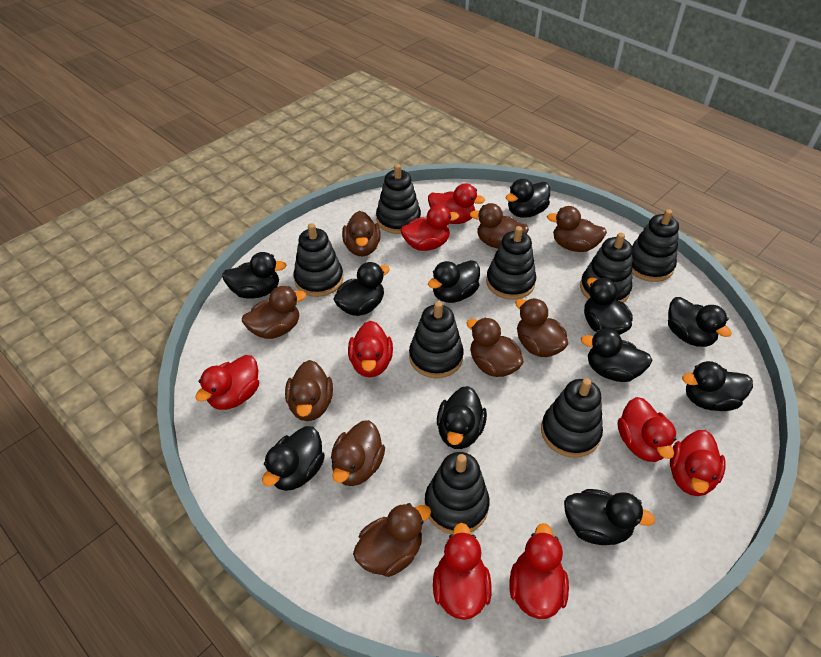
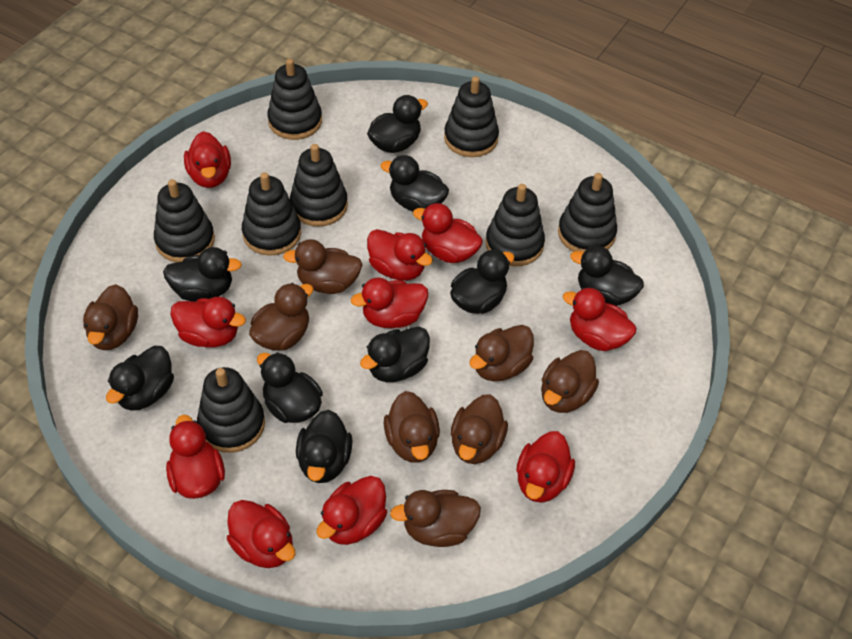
black duck: 11 -> 9
brown duck: 9 -> 8
red duck: 8 -> 10

